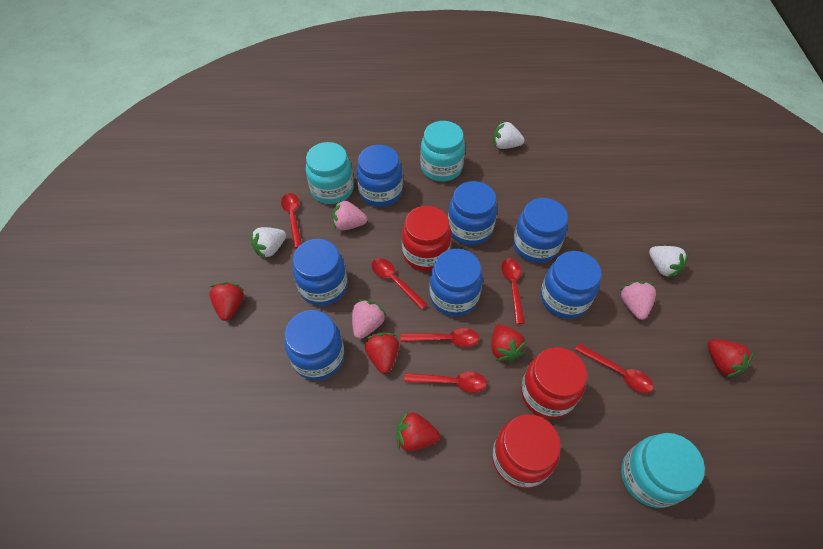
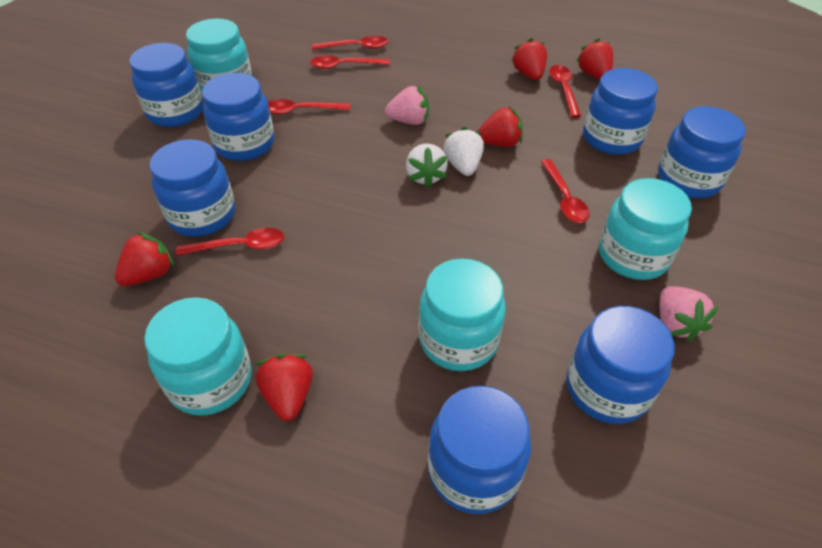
pink strawberry: 3 -> 2
red jar: 3 -> 0
turquoise jar: 3 -> 4
white strawberry: 3 -> 2

